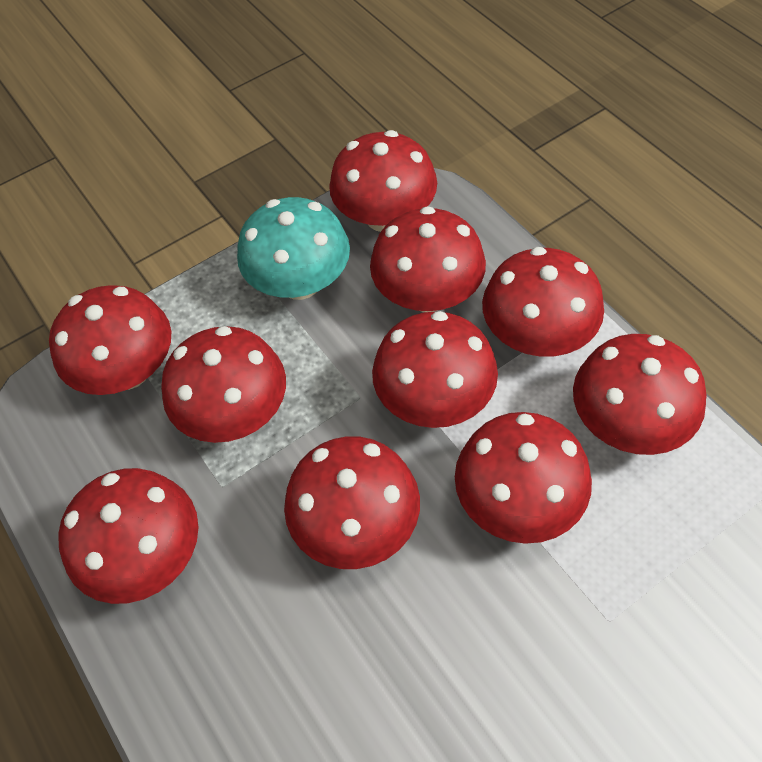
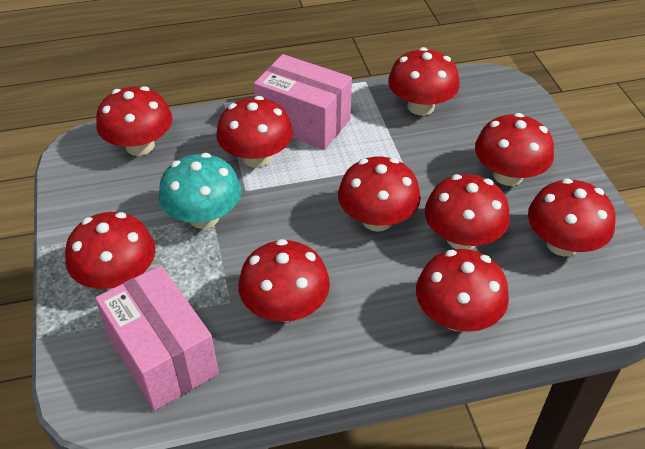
pink box: 0 -> 2

